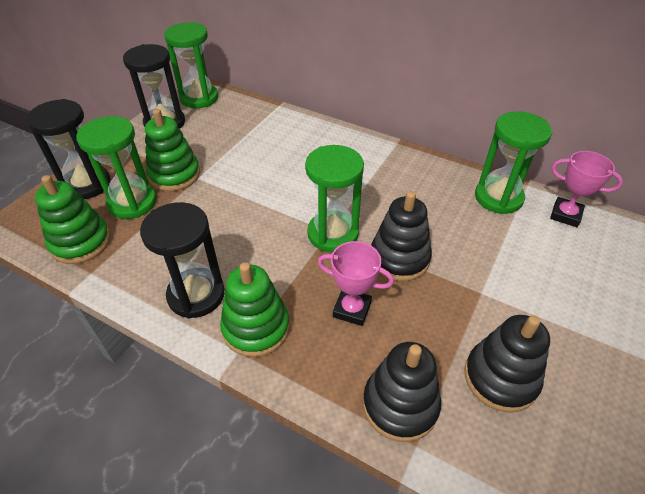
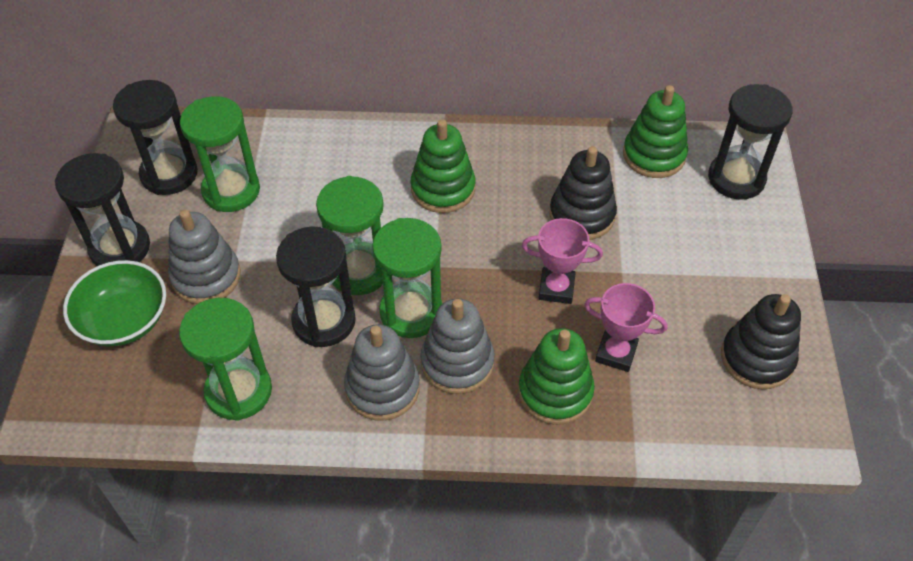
black hourglass: 3 -> 4
black stacking toy: 3 -> 2
green bowl: 0 -> 1
grey stacking toy: 0 -> 3

